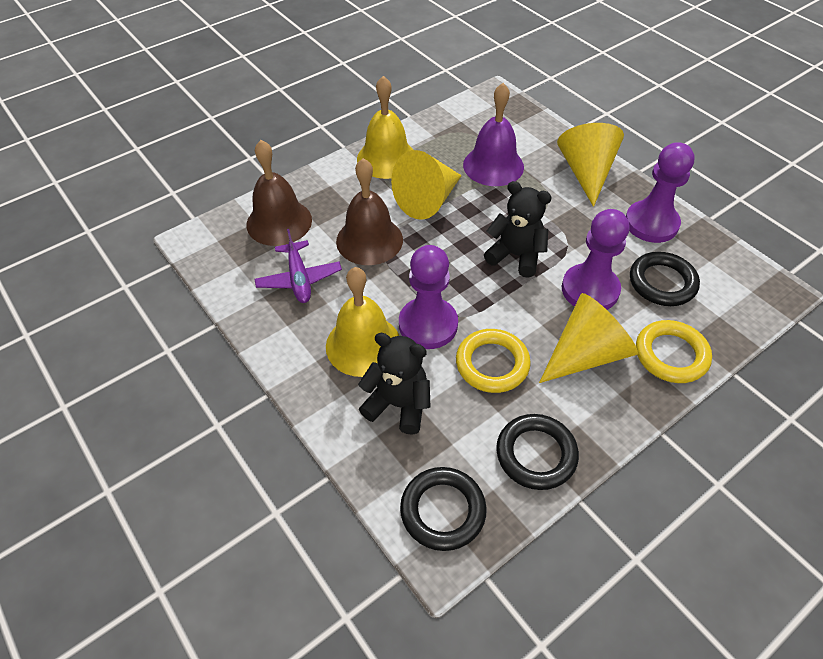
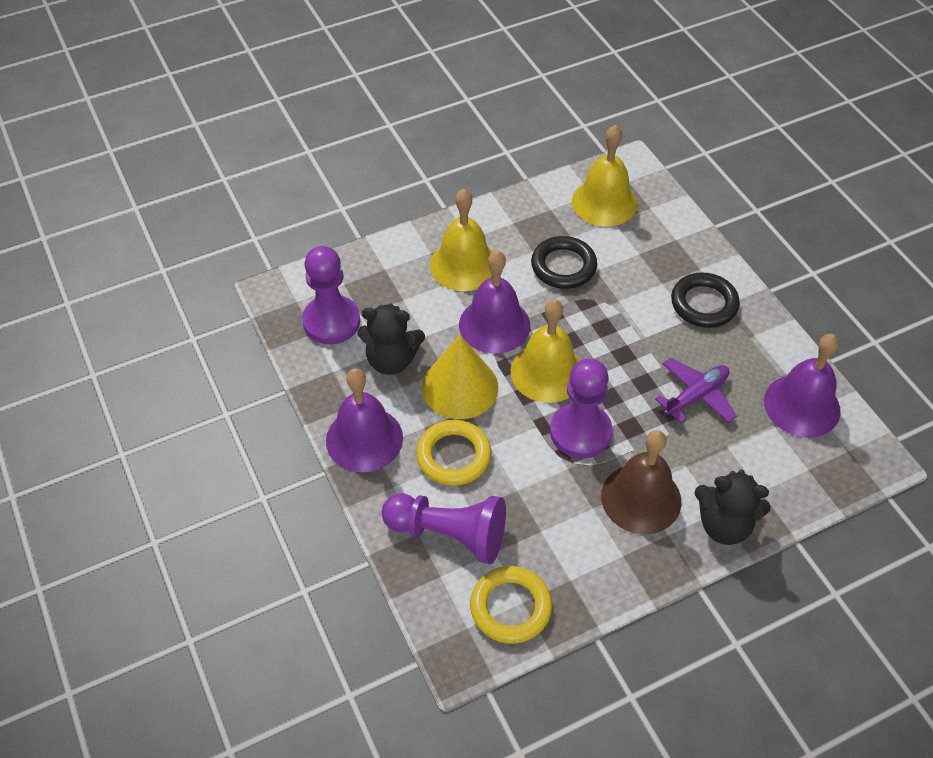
black ring: 3 -> 2
brown bell: 2 -> 1
purple bell: 1 -> 3
yellow bell: 2 -> 3
yellow cone: 3 -> 1

